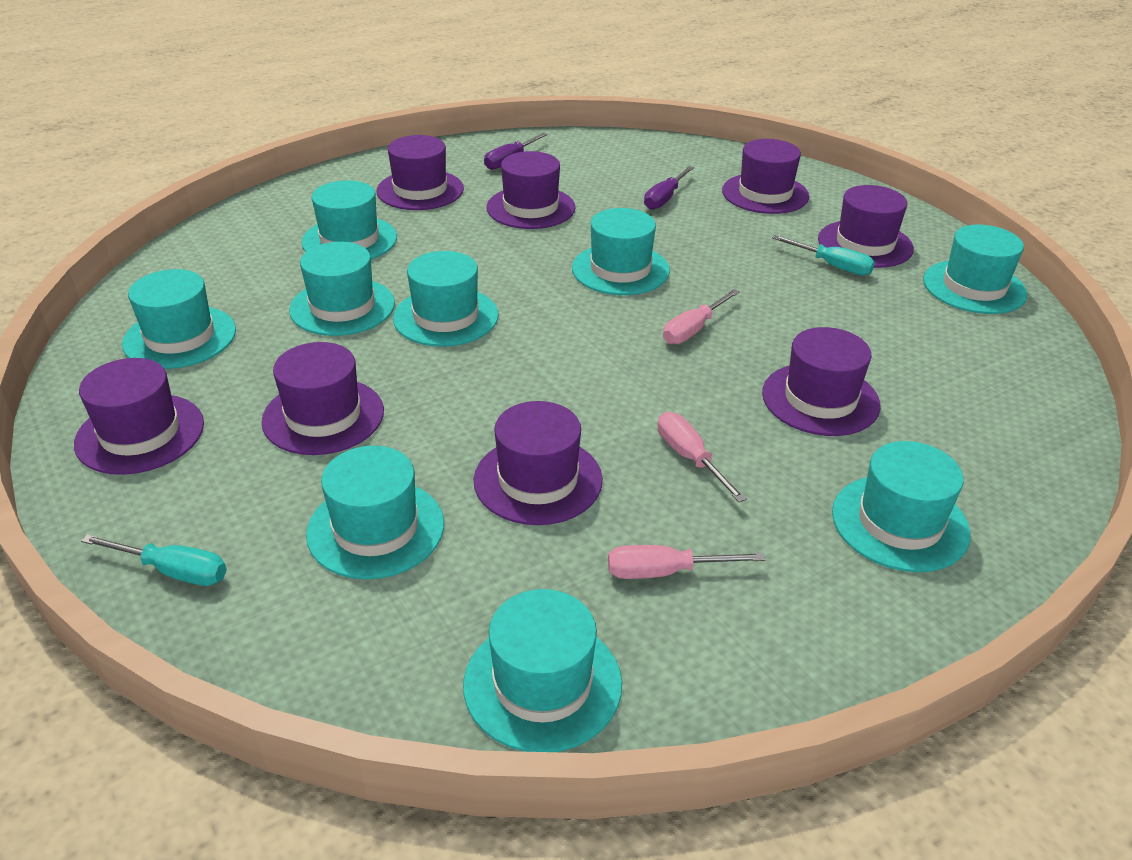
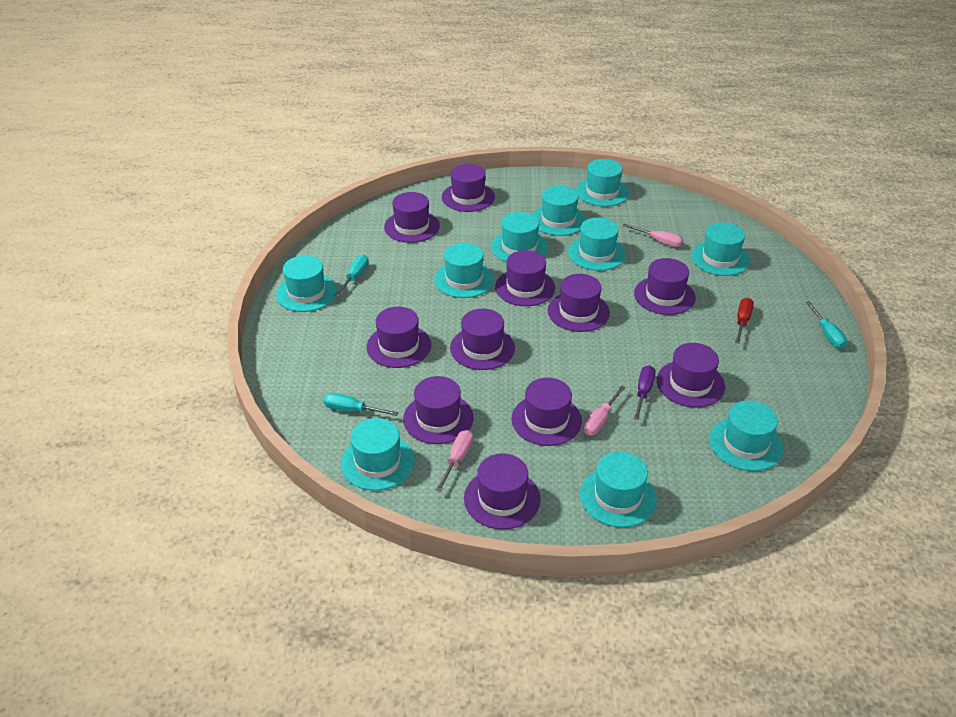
purple hat: 8 -> 11
purple screwdriver: 2 -> 1
red screwdriver: 0 -> 1
turquoise hat: 9 -> 10
turquoise screwdriver: 2 -> 3

